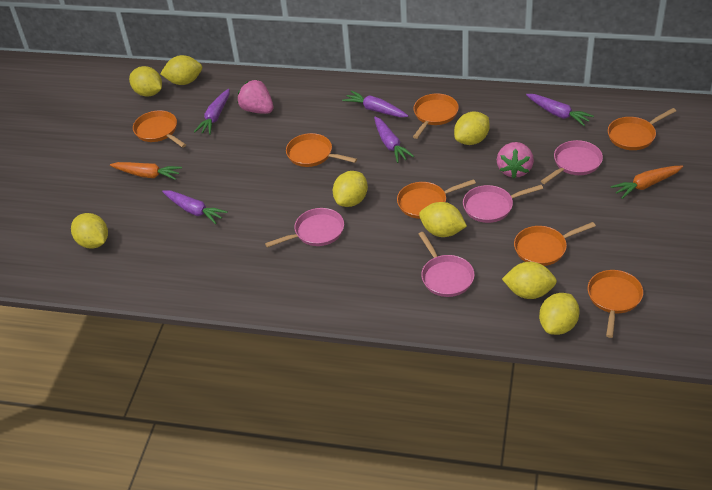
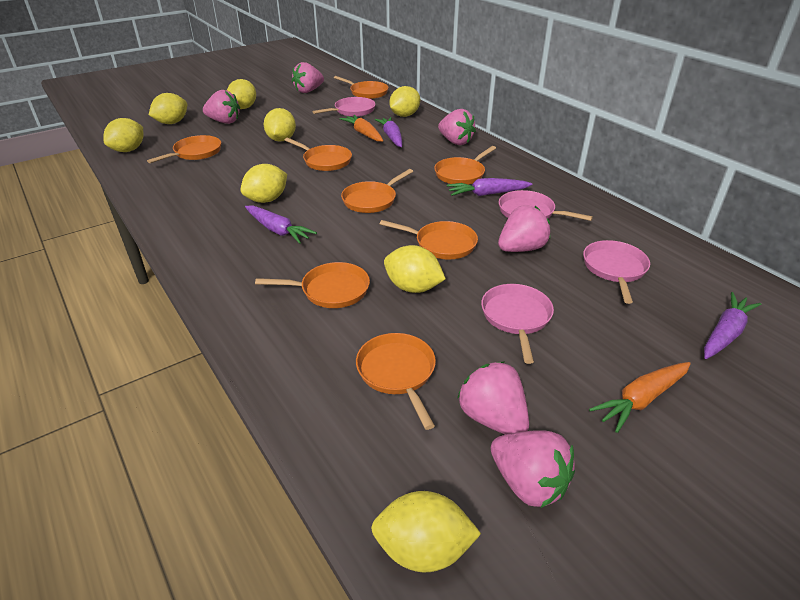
orange pan: 7 -> 8
pink strawberry: 2 -> 6
purple carrot: 5 -> 4

